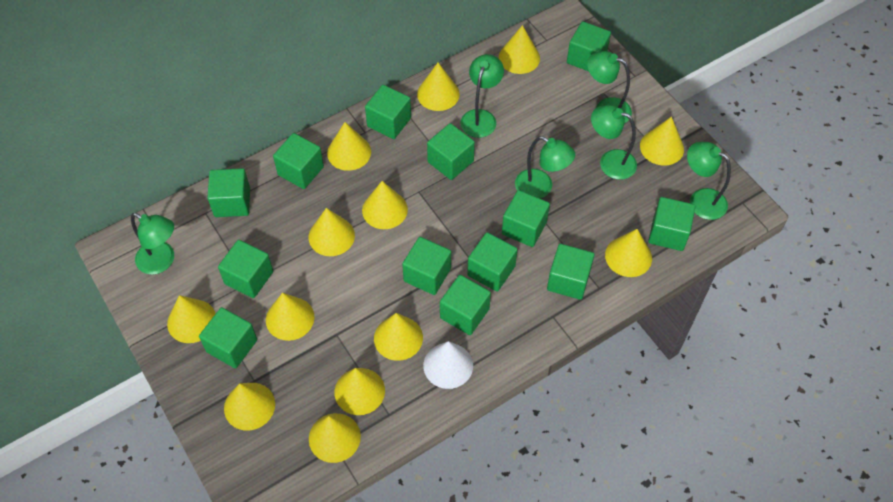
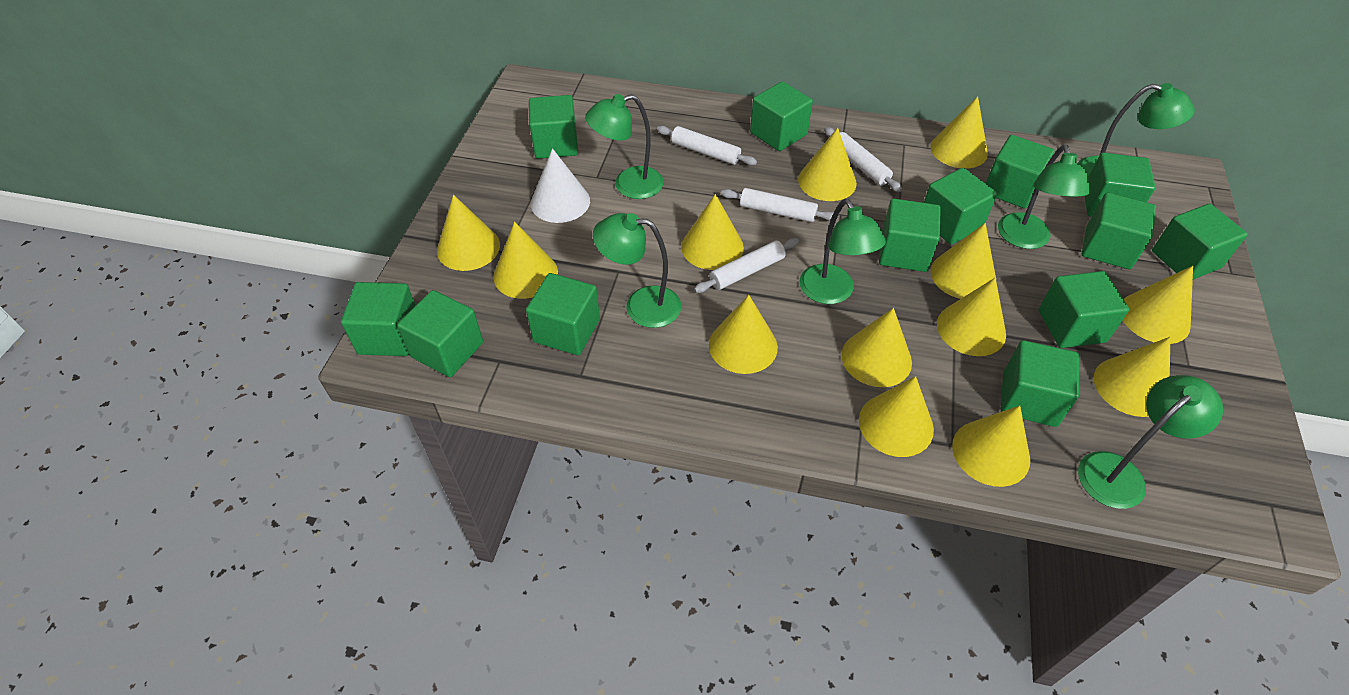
white rolling pin: 0 -> 4

